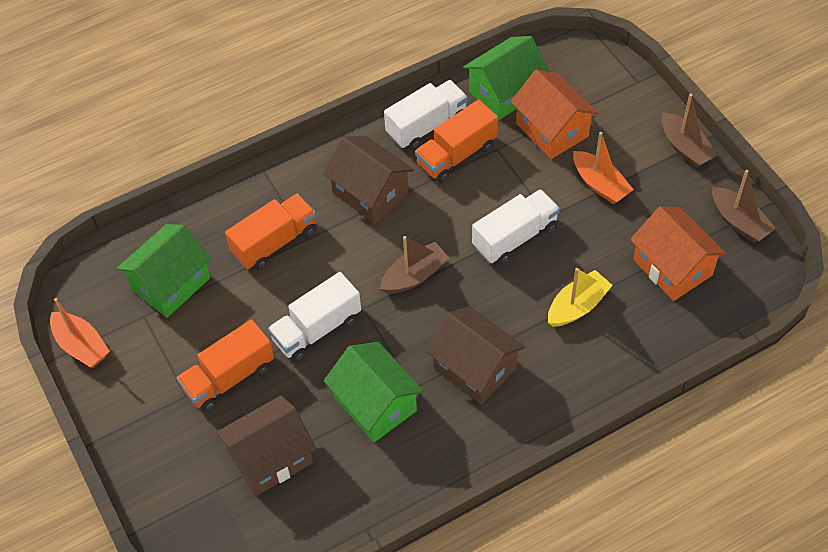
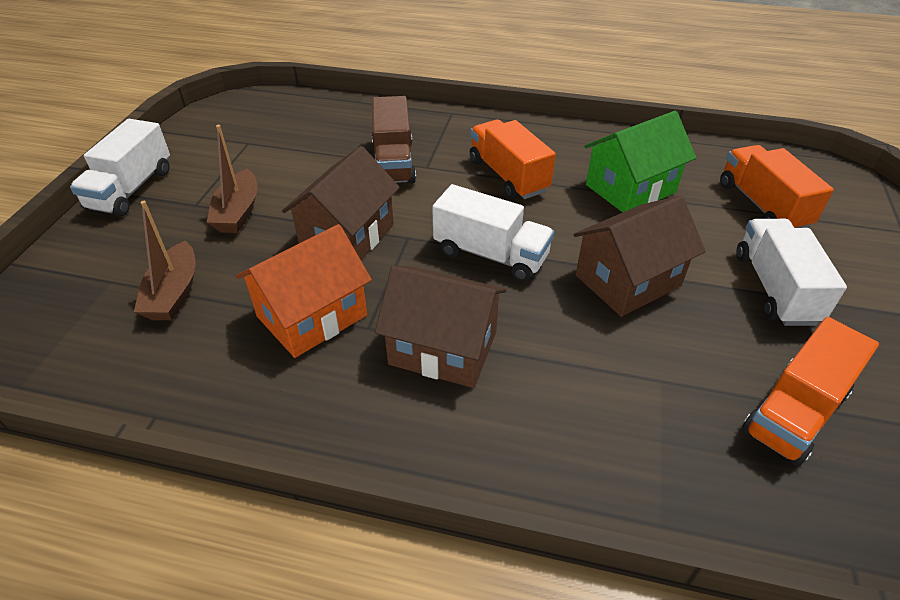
brown boat: 3 -> 2
brown truck: 0 -> 1
green house: 3 -> 1
orange boat: 2 -> 0
orange house: 2 -> 1
yellow boat: 1 -> 0

